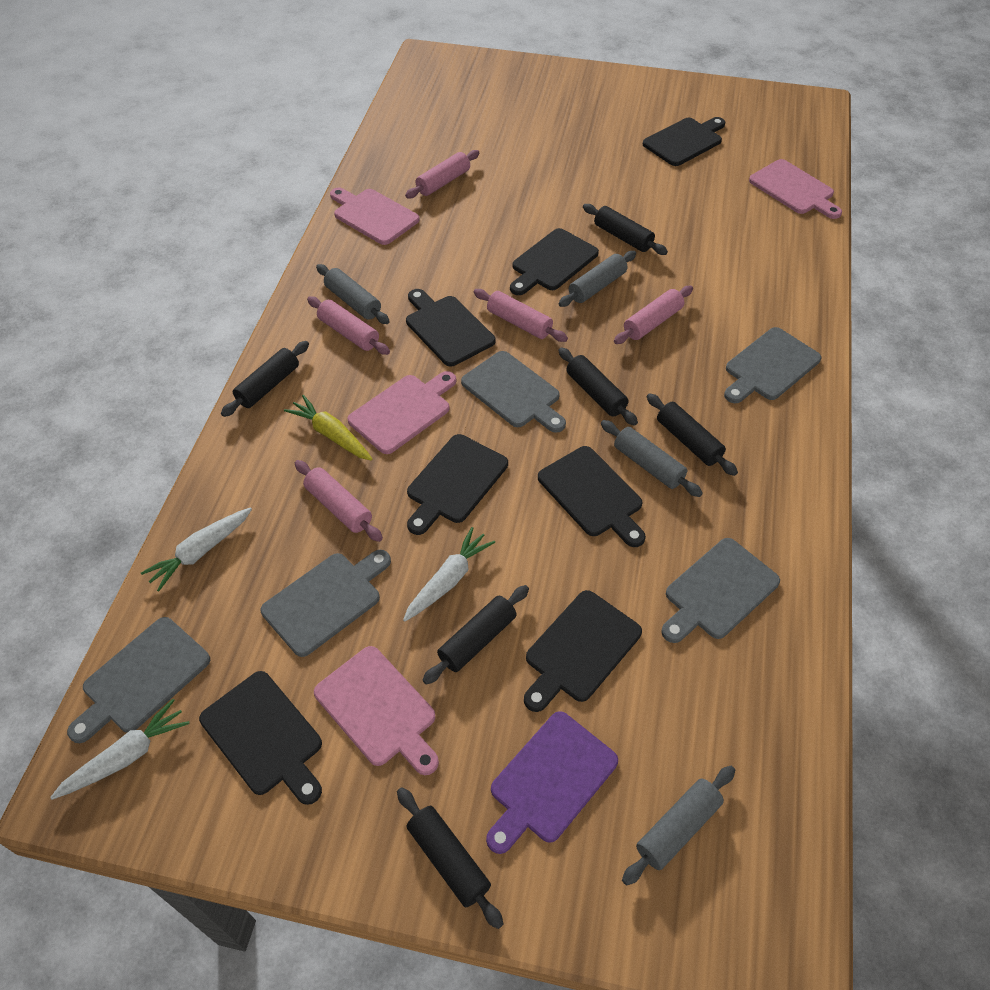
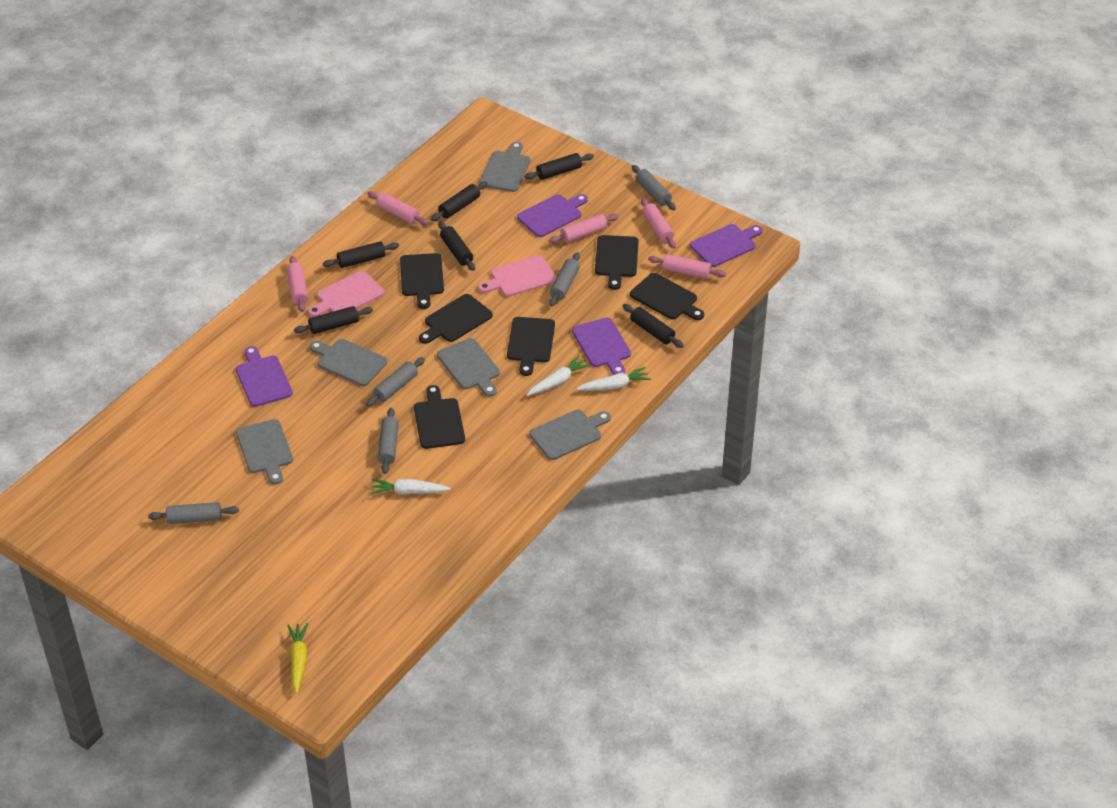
black cutting board: 7 -> 6
grey rolling pin: 4 -> 5
pink cutting board: 4 -> 2
purple cutting board: 1 -> 4

